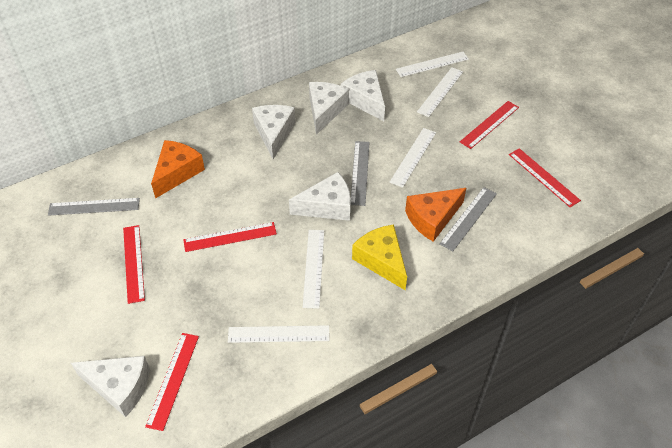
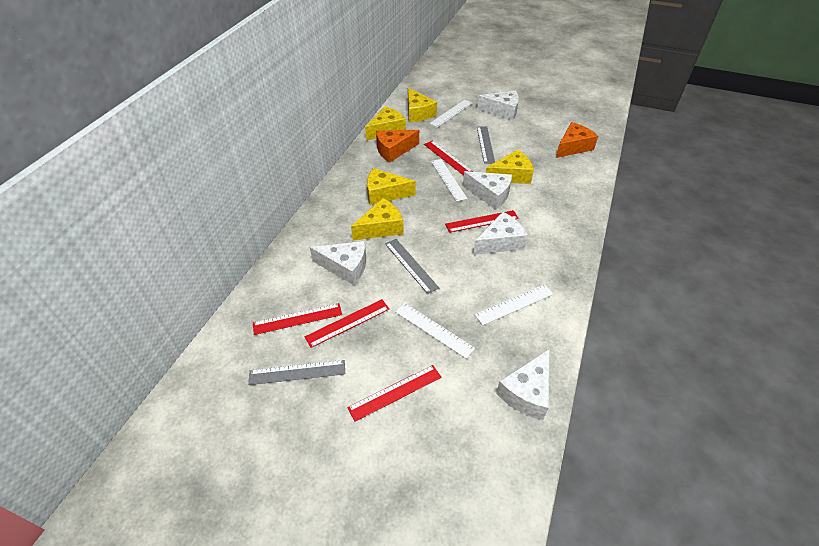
white ruler: 5 -> 4
yellow cheese: 1 -> 5

